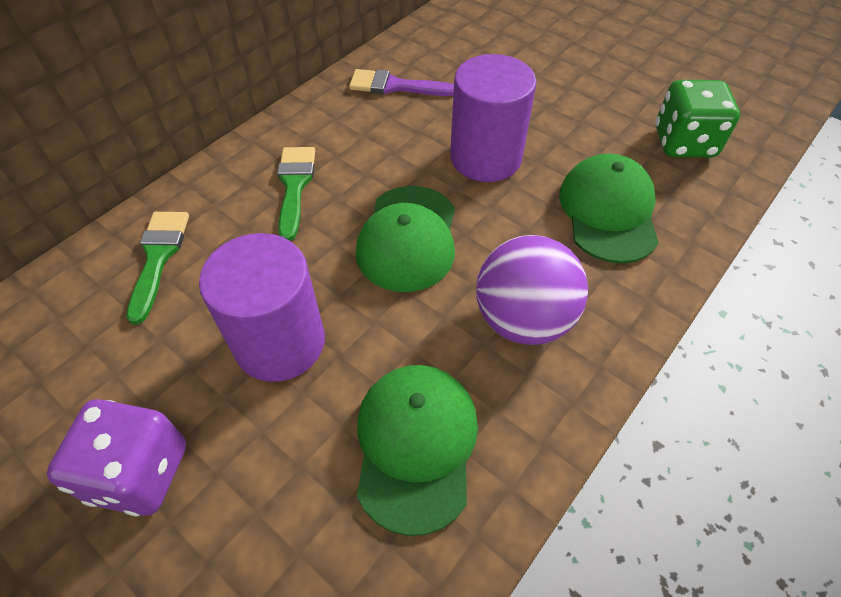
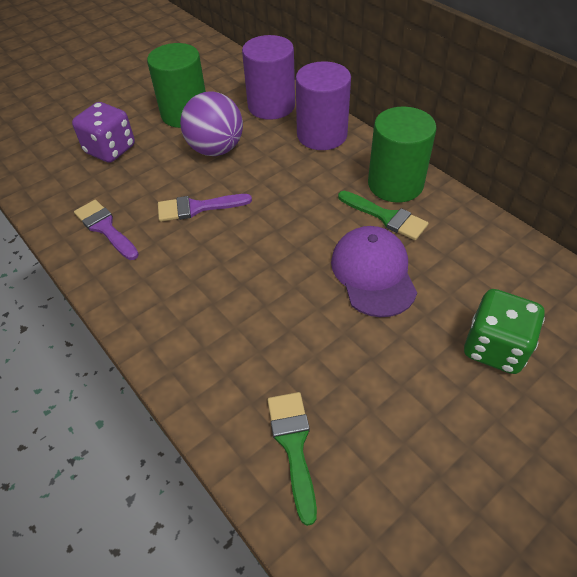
green cap: 3 -> 0
green cylinder: 0 -> 2
purple brush: 1 -> 2
purple cap: 0 -> 1

